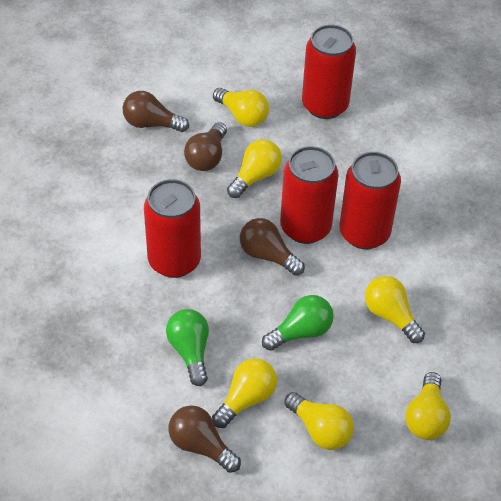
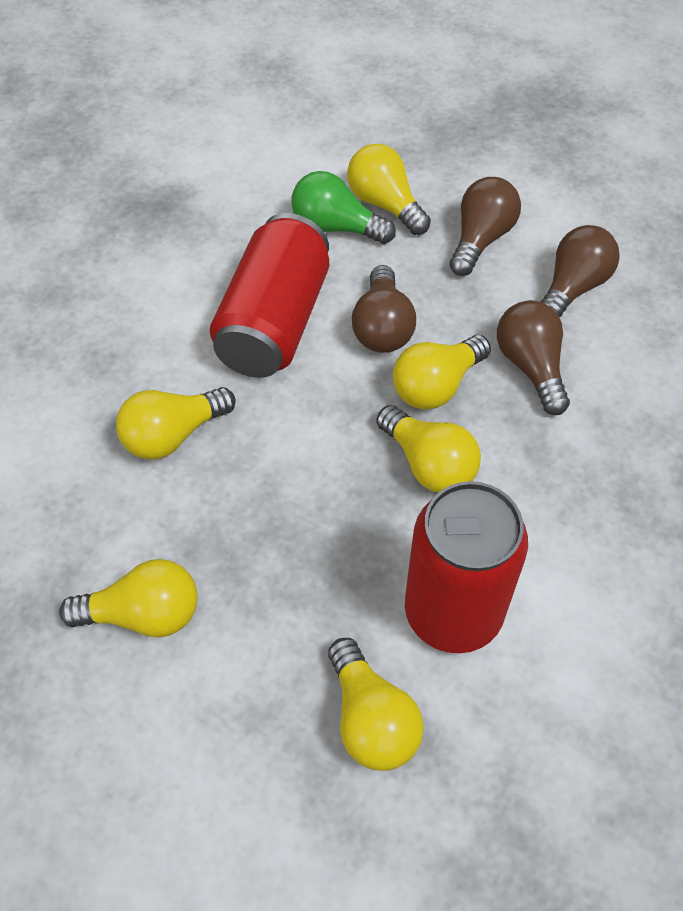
green light bulb: 2 -> 1
red can: 4 -> 2

